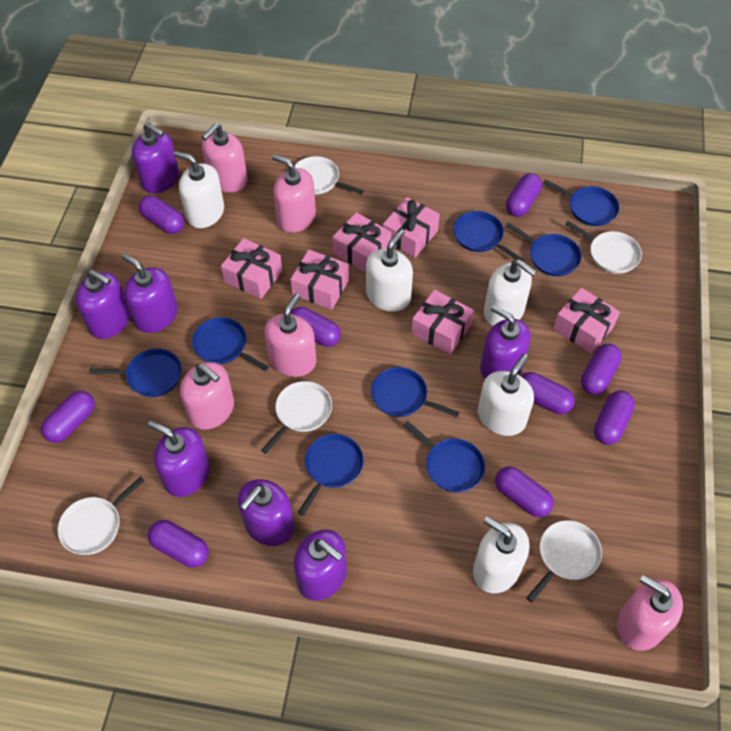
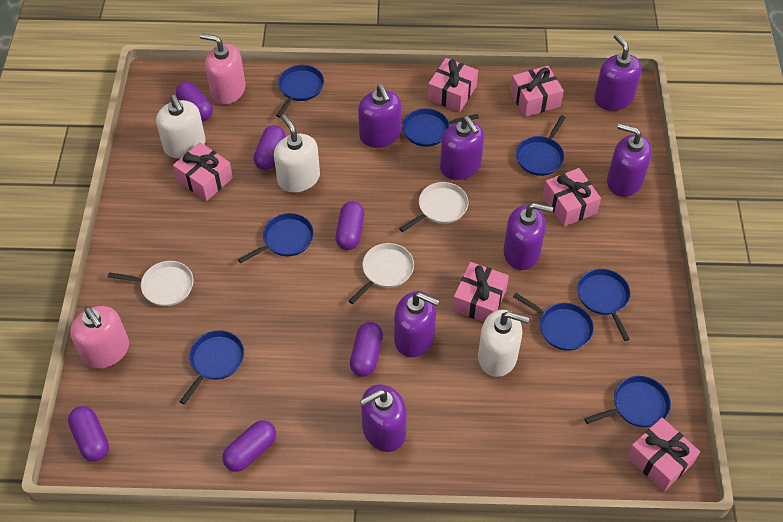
pink soap dispenser: 5 -> 2
purple capsule: 9 -> 6
white pan: 5 -> 3
white soap dispenser: 5 -> 3

